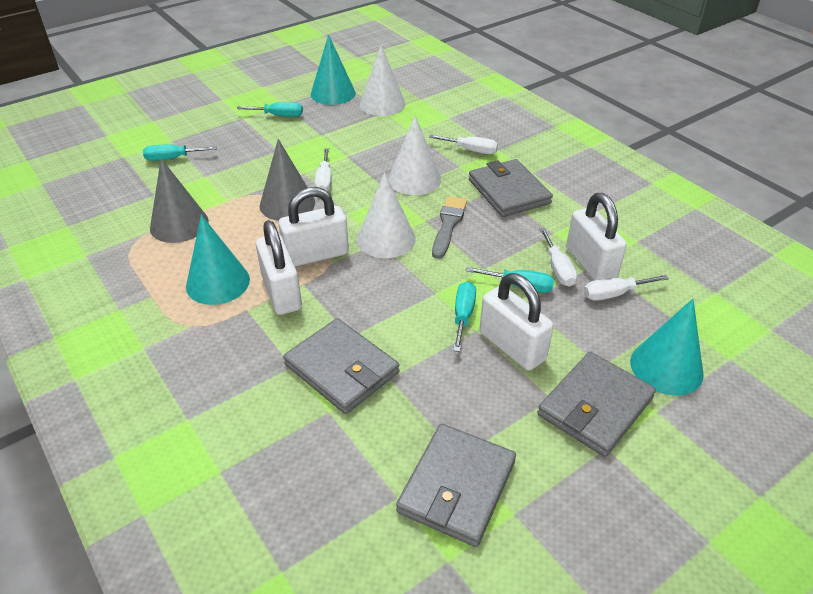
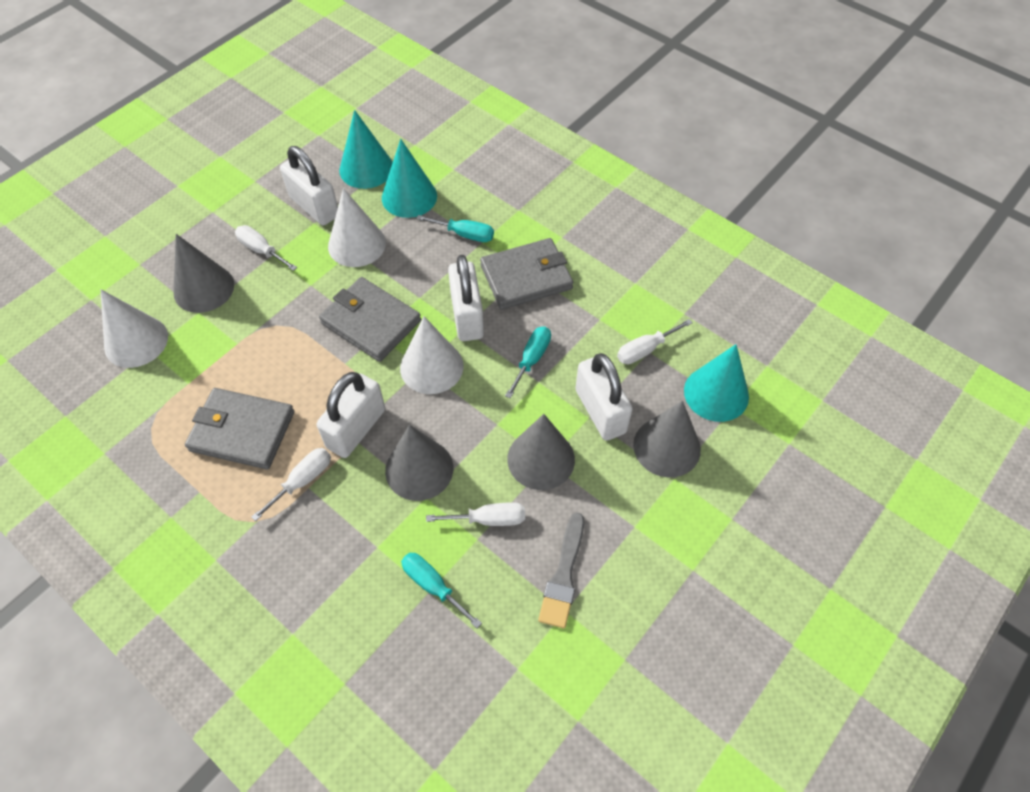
grey cone: 2 -> 4
grey wallet: 4 -> 3
turquoise screwdriver: 4 -> 3

